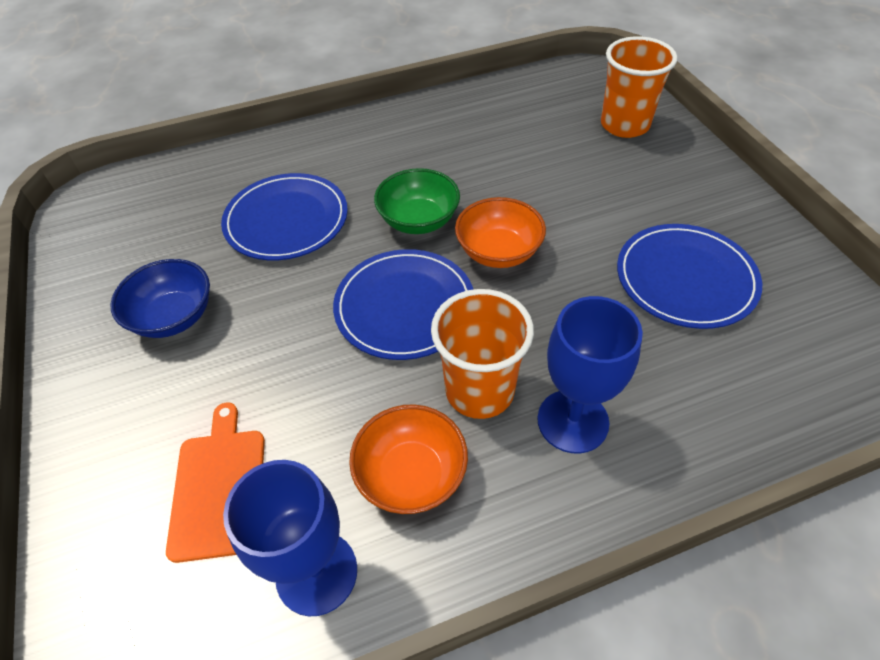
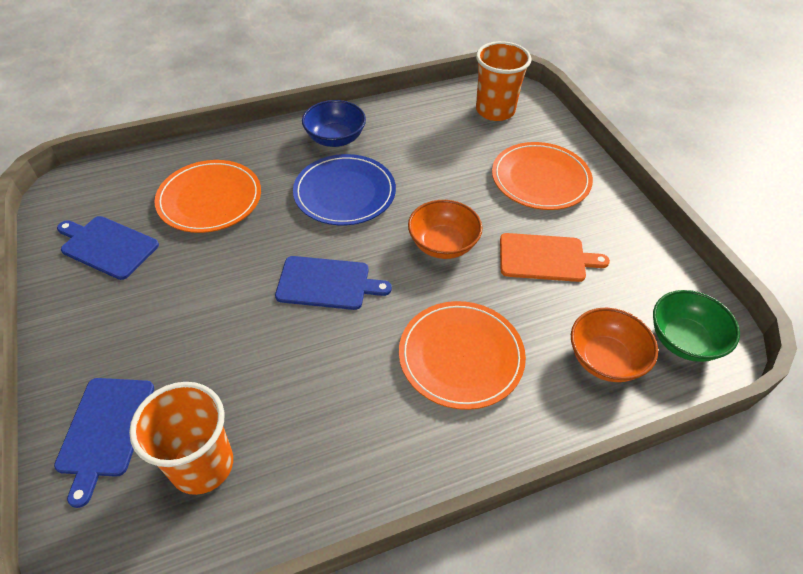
blue cutting board: 0 -> 3
blue goblet: 2 -> 0
blue plate: 3 -> 1
orange plate: 0 -> 3

